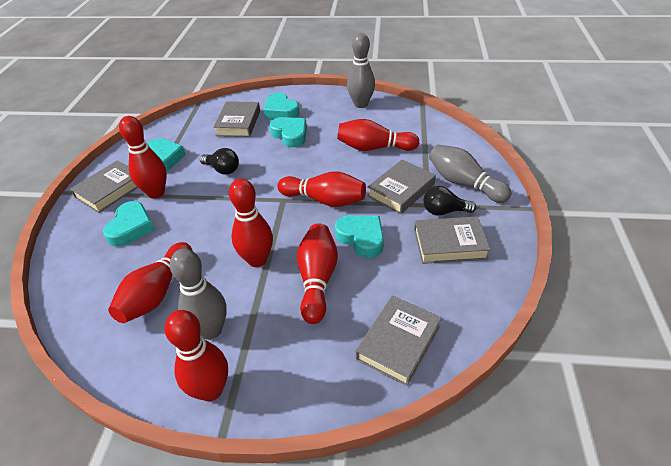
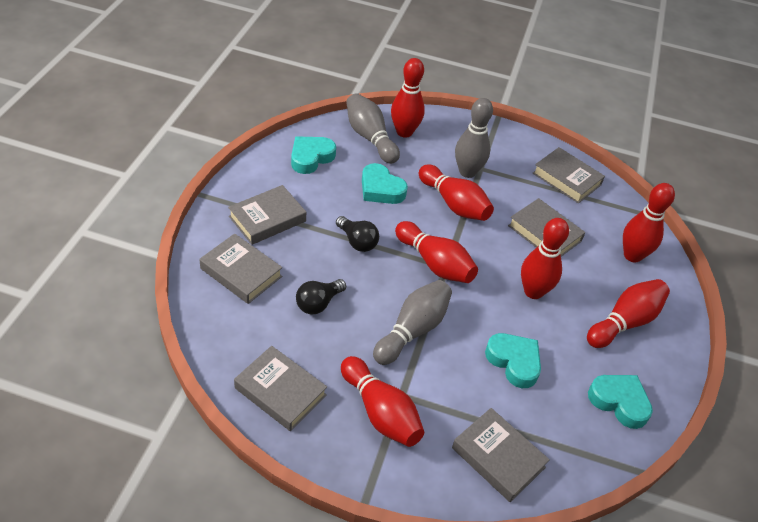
grey book: 5 -> 6
turquoise heart: 5 -> 4

